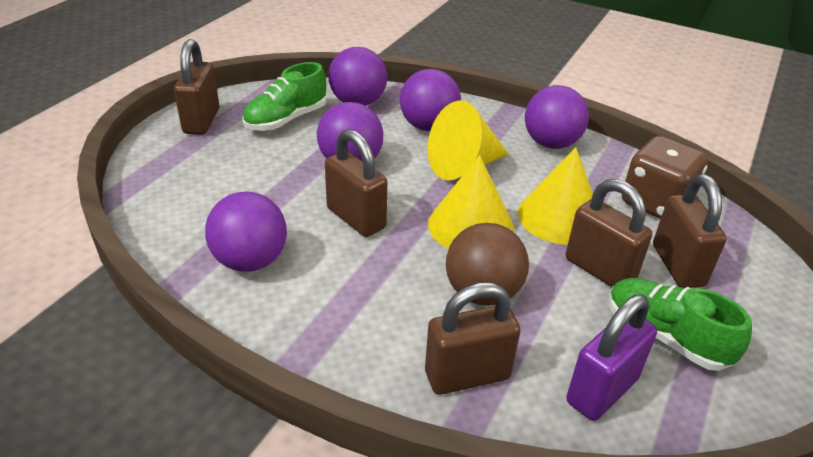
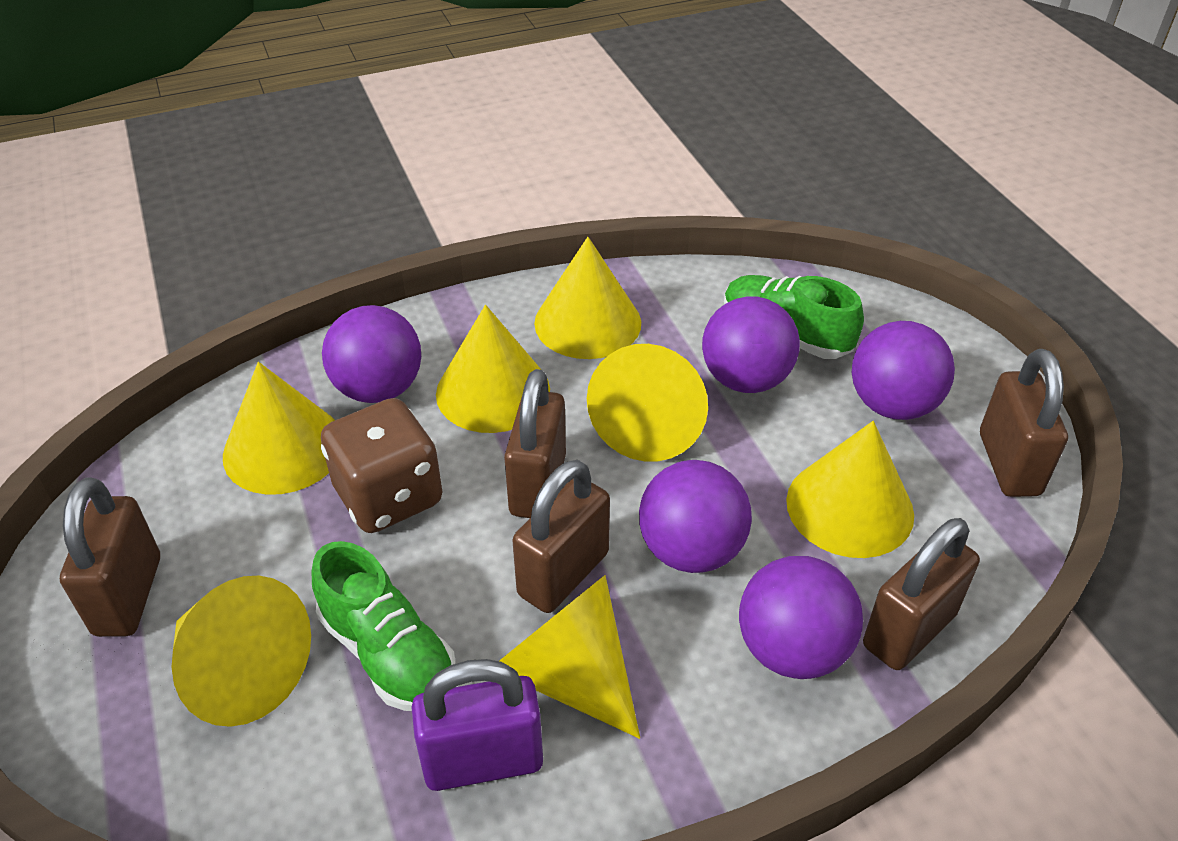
brown ball: 1 -> 0
yellow cone: 3 -> 7

